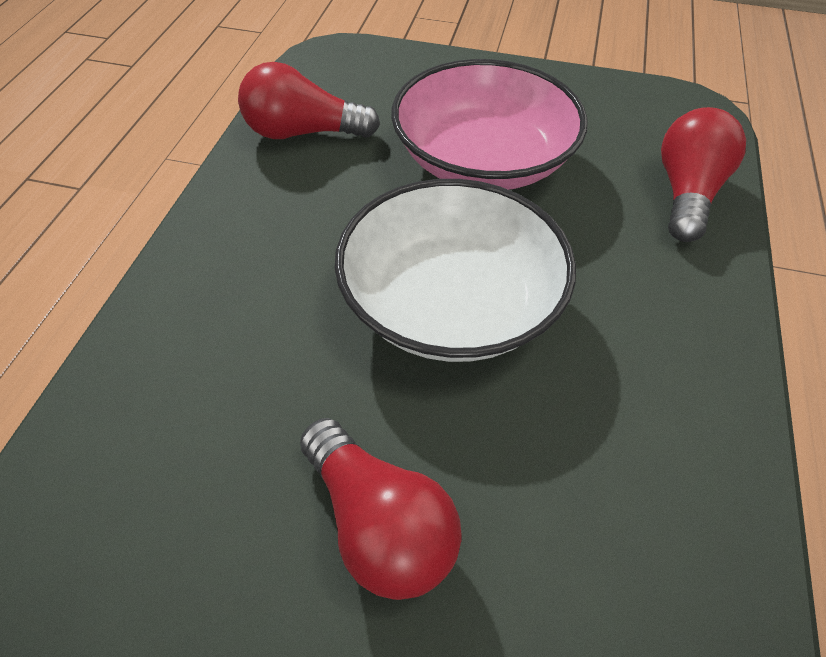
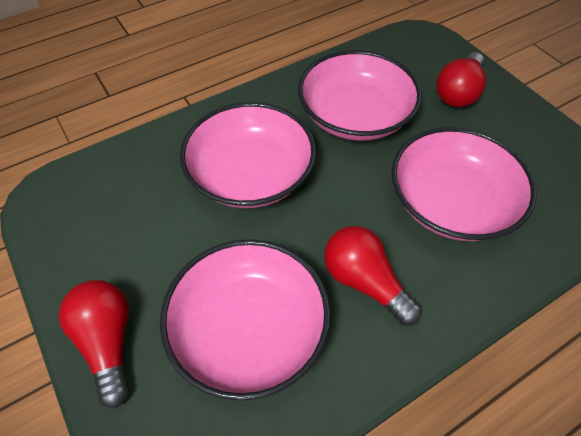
pink bowl: 1 -> 4
white bowl: 1 -> 0

